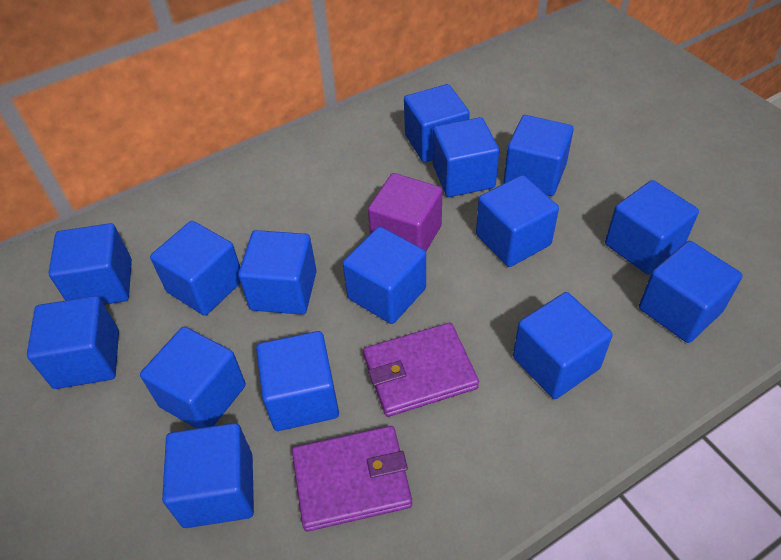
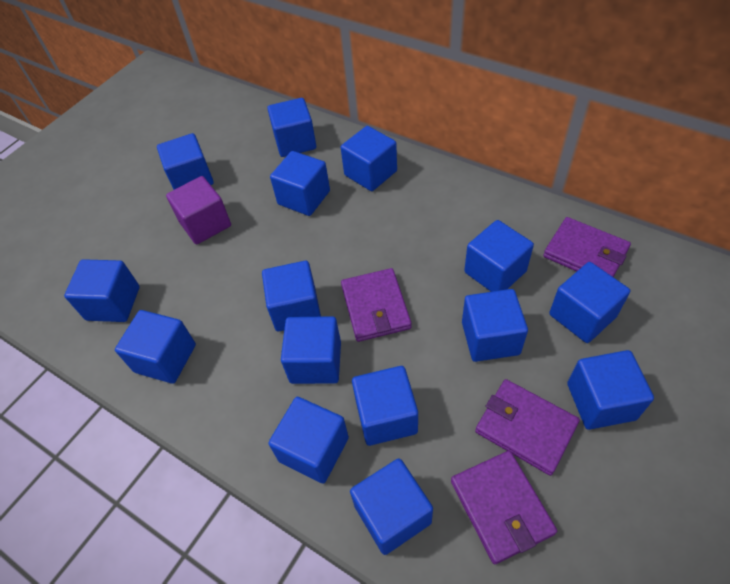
purple wallet: 2 -> 4

